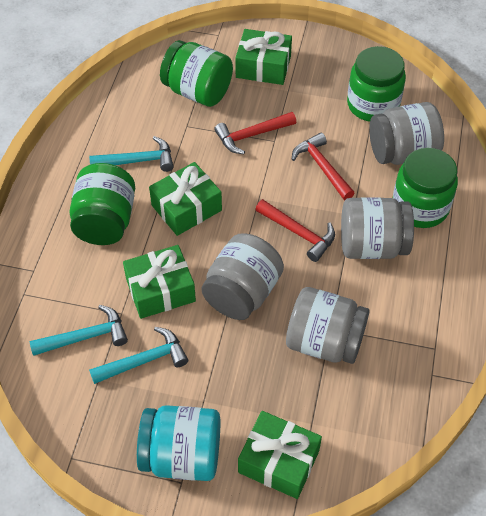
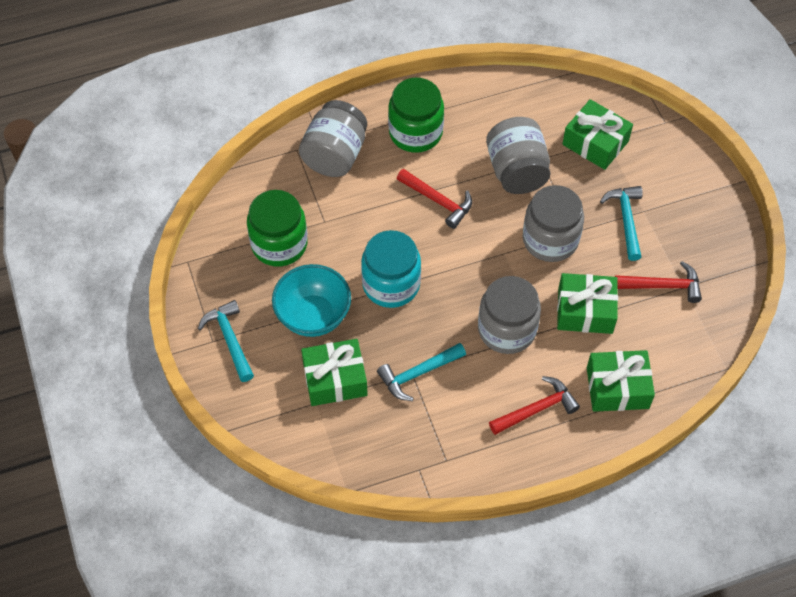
green jar: 4 -> 2
turquoise bowl: 0 -> 1

